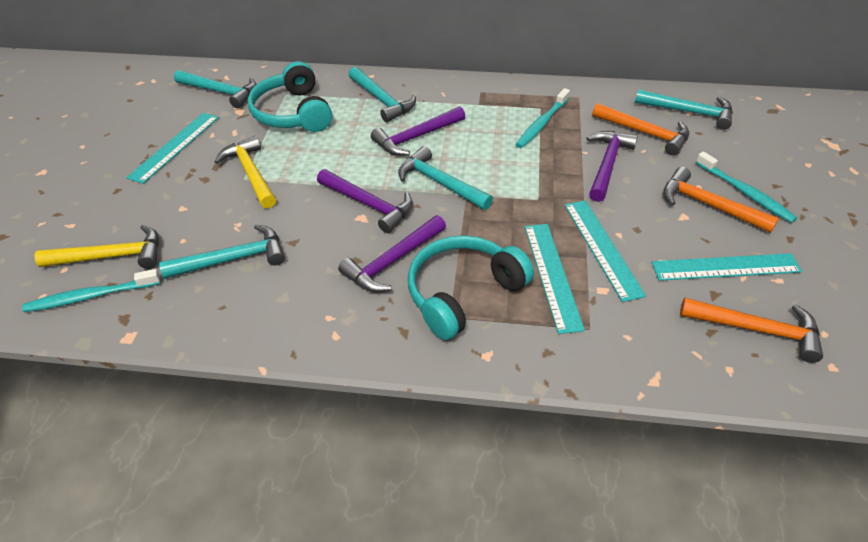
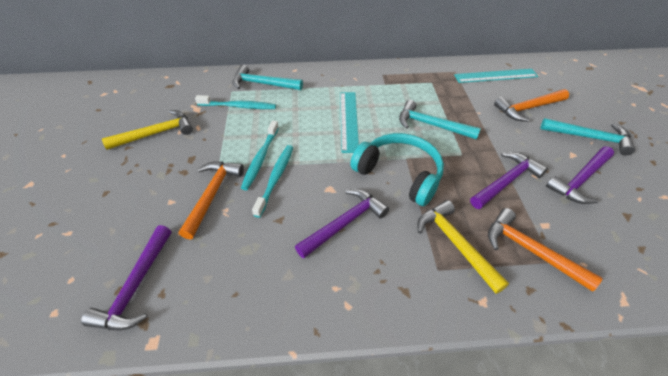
turquoise hammer: 5 -> 3
turquoise headphones: 2 -> 1
turquoise ruler: 4 -> 2

